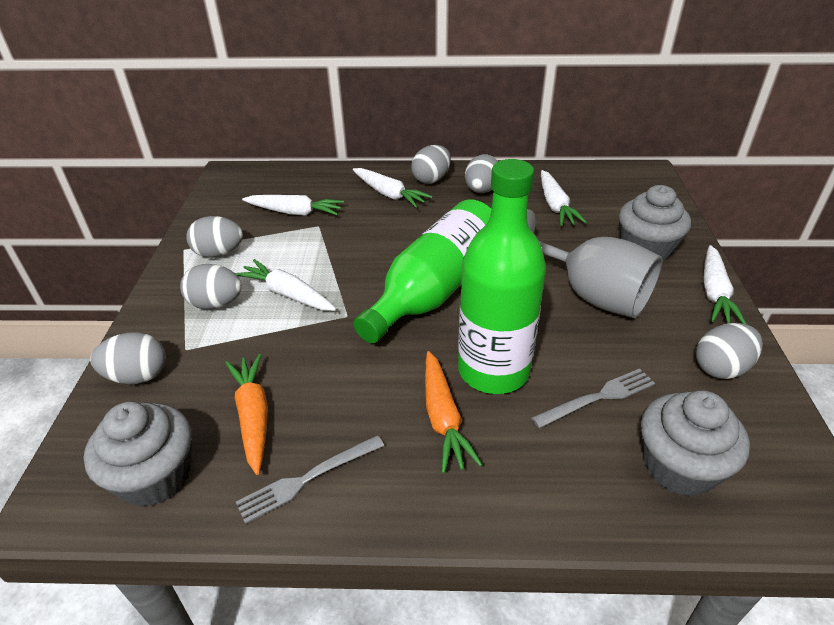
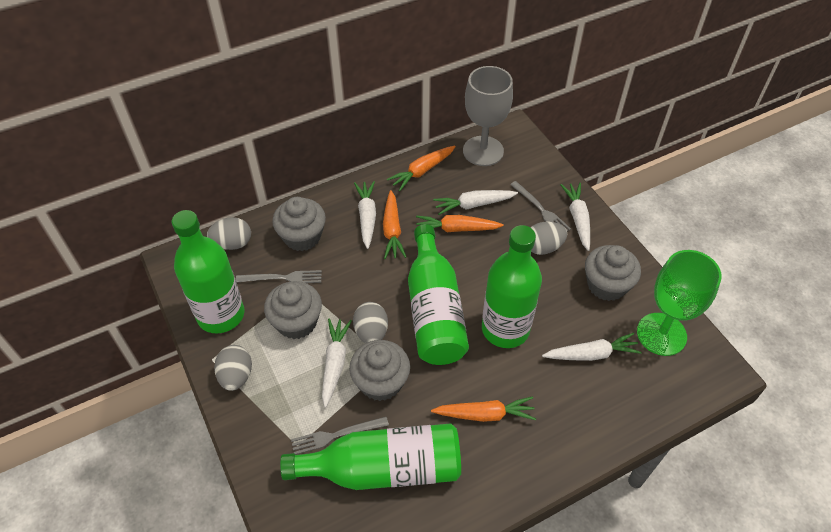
green bottle: 2 -> 4
green goblet: 0 -> 1
grey cupcake: 3 -> 4
grey egg: 6 -> 4
grey fork: 2 -> 3
orange carrot: 2 -> 4

